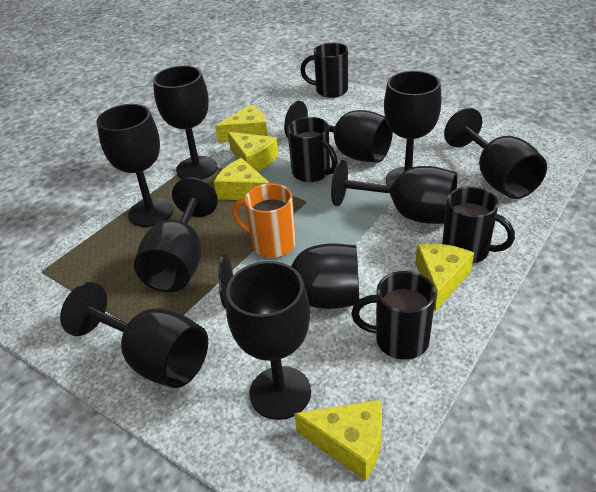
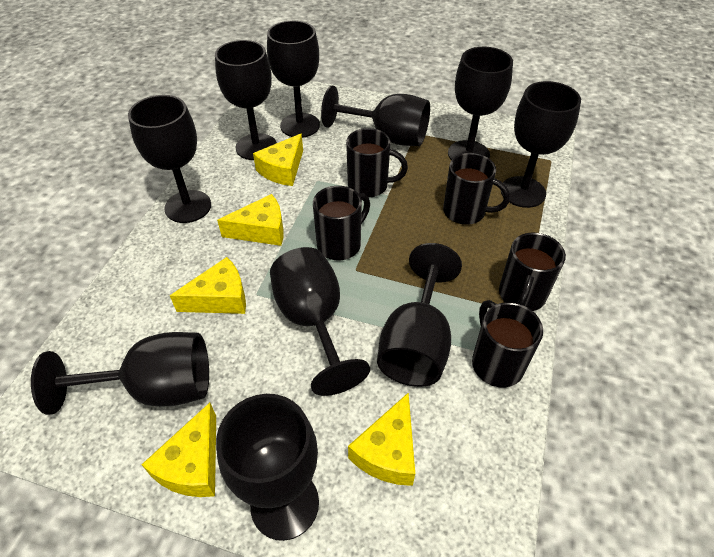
black mug: 4 -> 5
orange mug: 1 -> 0

